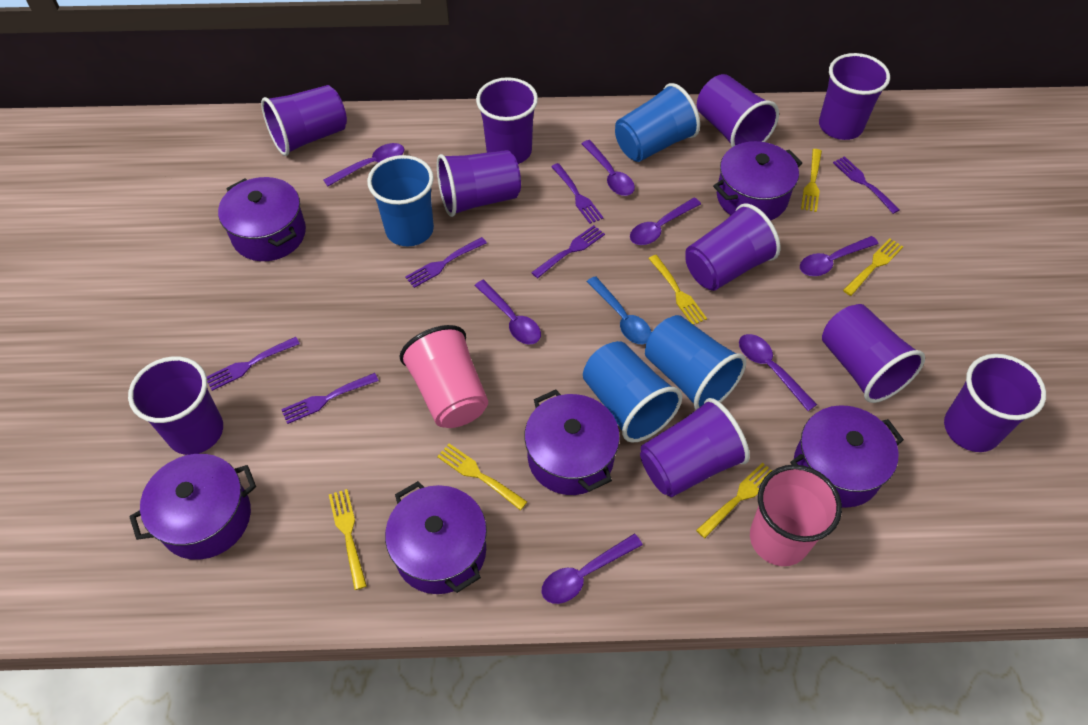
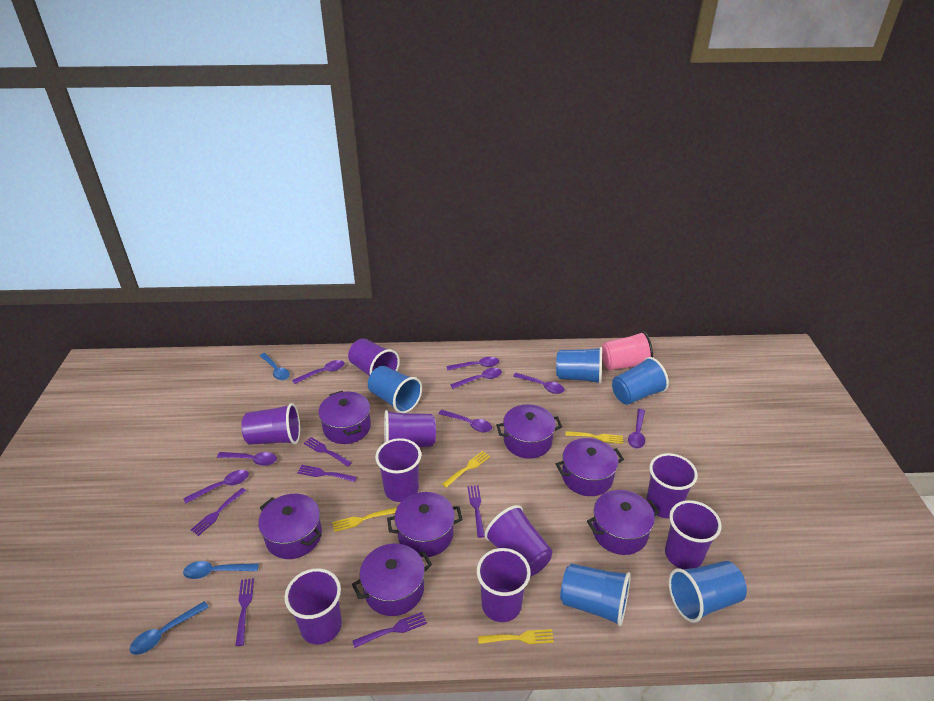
blue cup: 4 -> 5
blue spoon: 1 -> 3
pink cup: 2 -> 1
purple cup: 10 -> 9
purple pot: 6 -> 7
purple spoon: 7 -> 8
yellow fork: 6 -> 4

